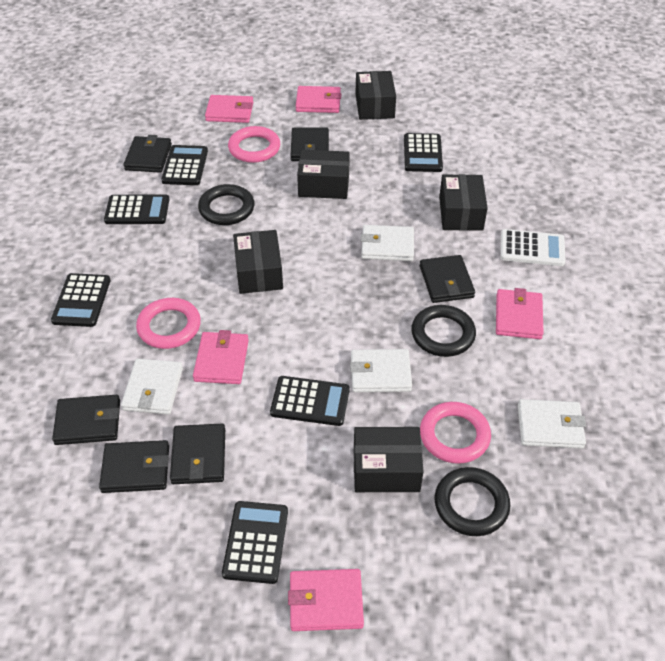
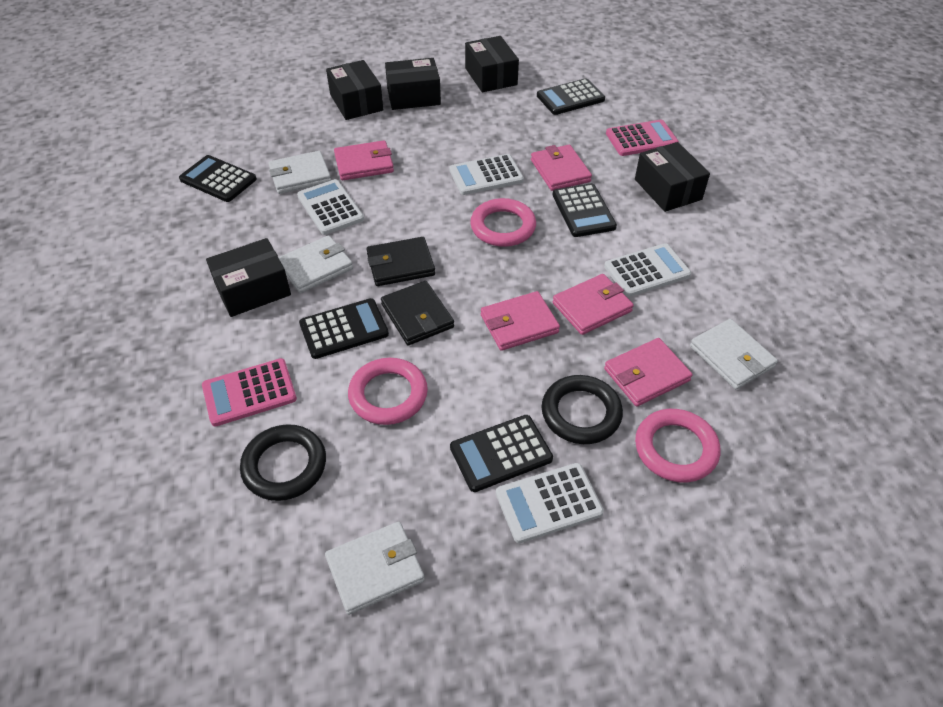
black calculator: 6 -> 5
black ring: 3 -> 2
black wallet: 6 -> 2
pink calculator: 0 -> 2
white calculator: 1 -> 4

